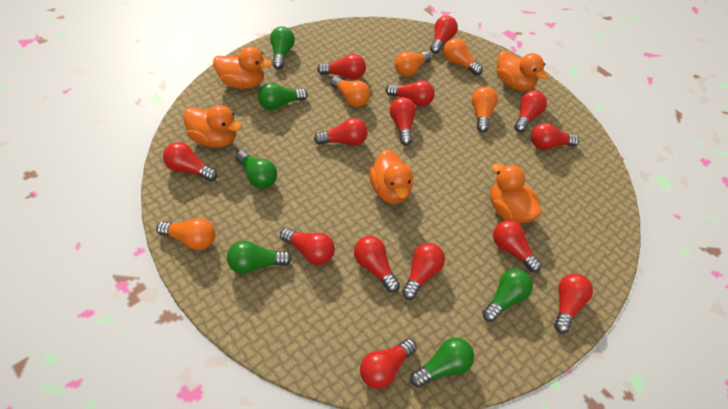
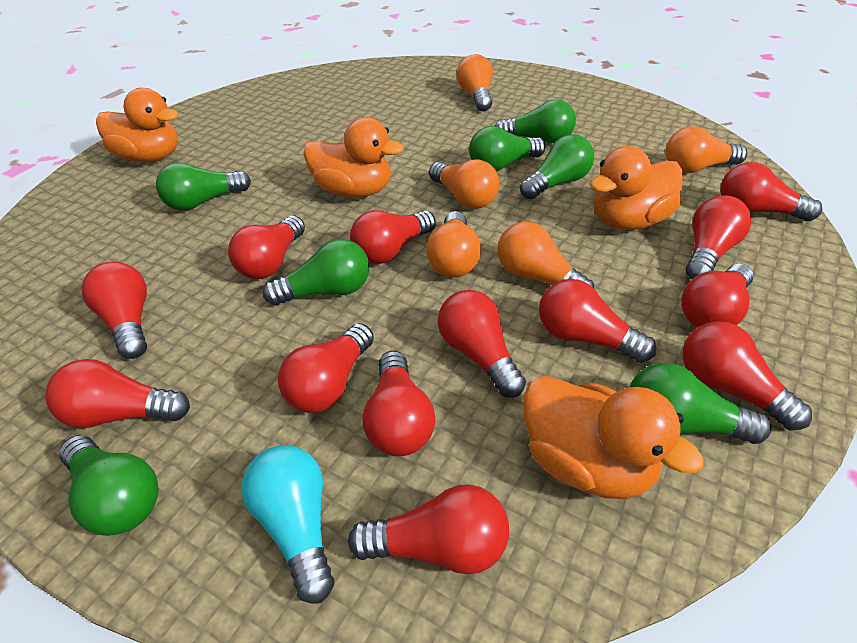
green light bulb: 6 -> 7
orange duck: 5 -> 4
red light bulb: 14 -> 13
turquoise light bulb: 0 -> 1

